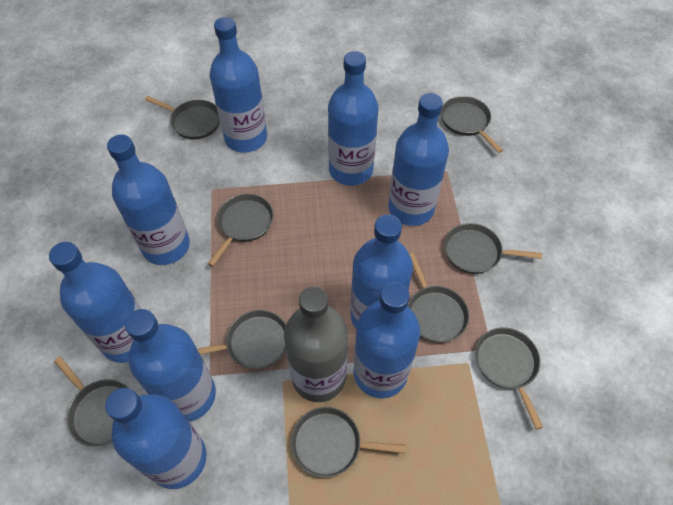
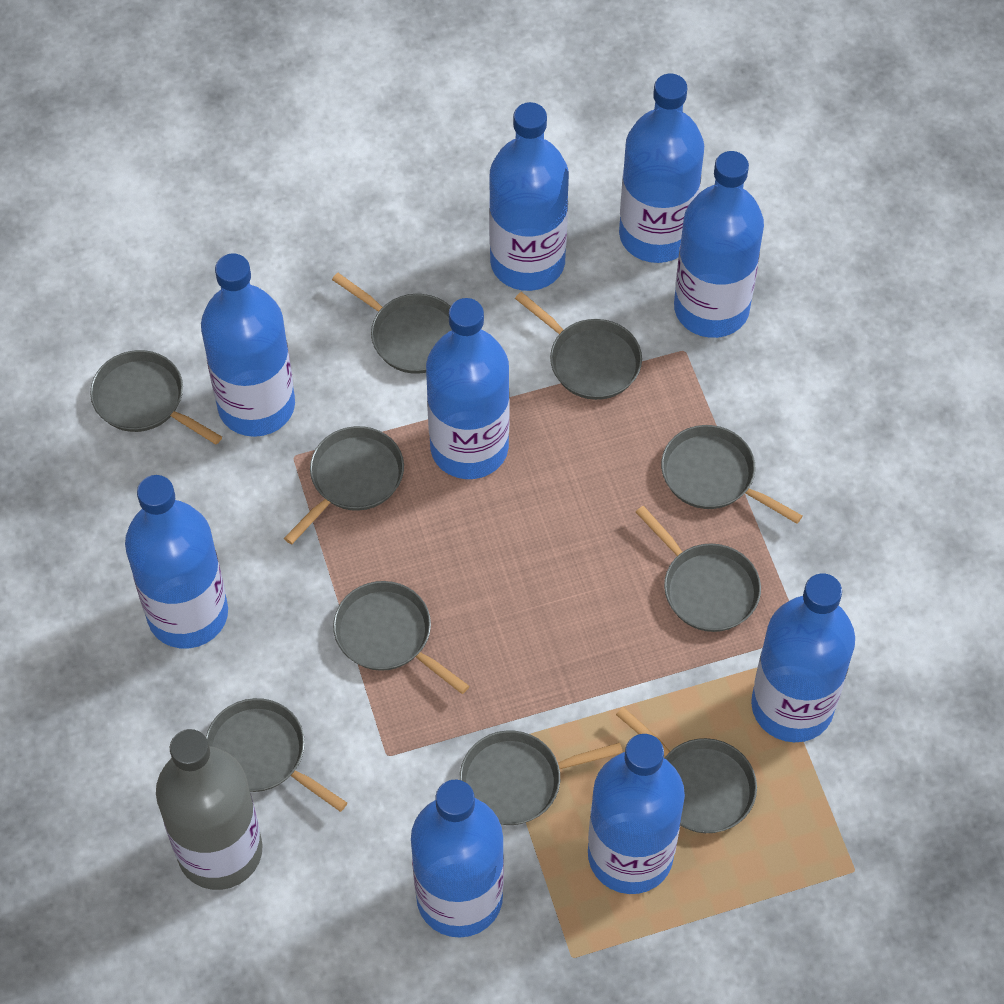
grey pan: 9 -> 10

